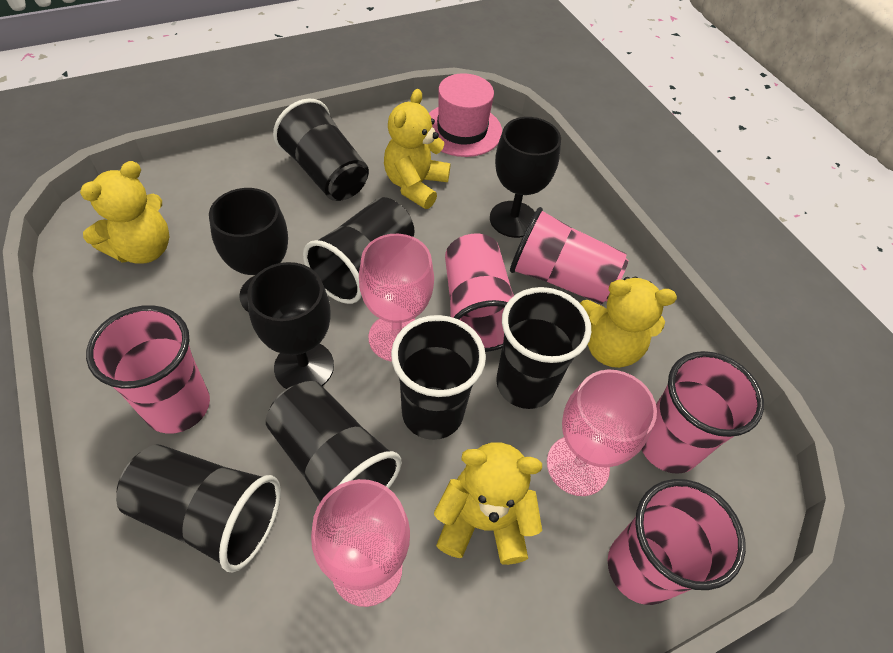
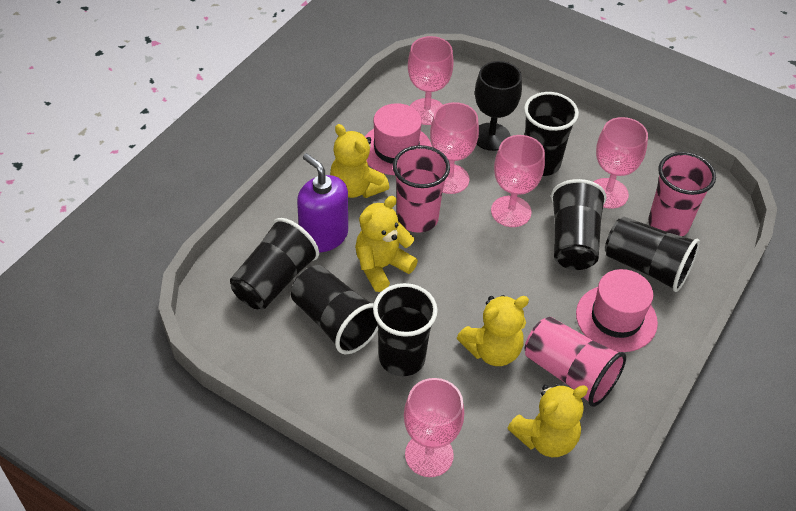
black goblet: 3 -> 1
pink cup: 5 -> 3
pink goblet: 3 -> 5
pink hat: 1 -> 2
purple soap dispenser: 0 -> 1

